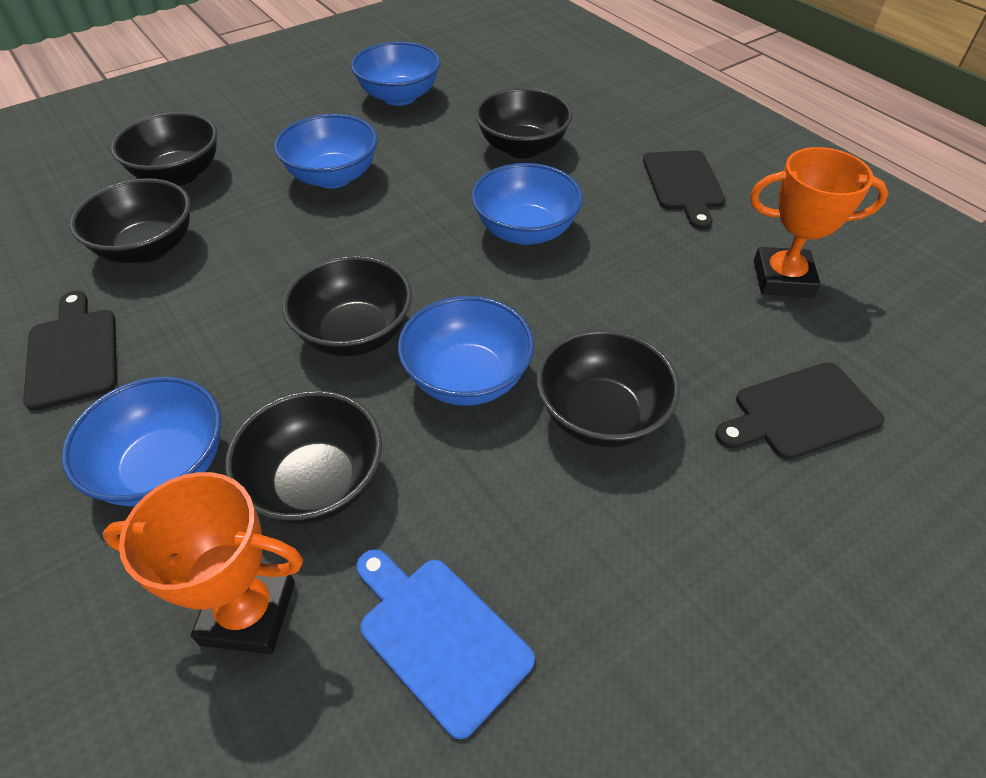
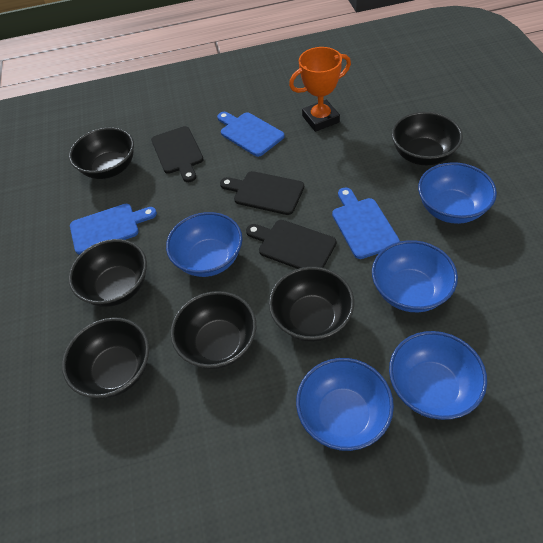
blue cutting board: 1 -> 3
orange trophy: 2 -> 1

